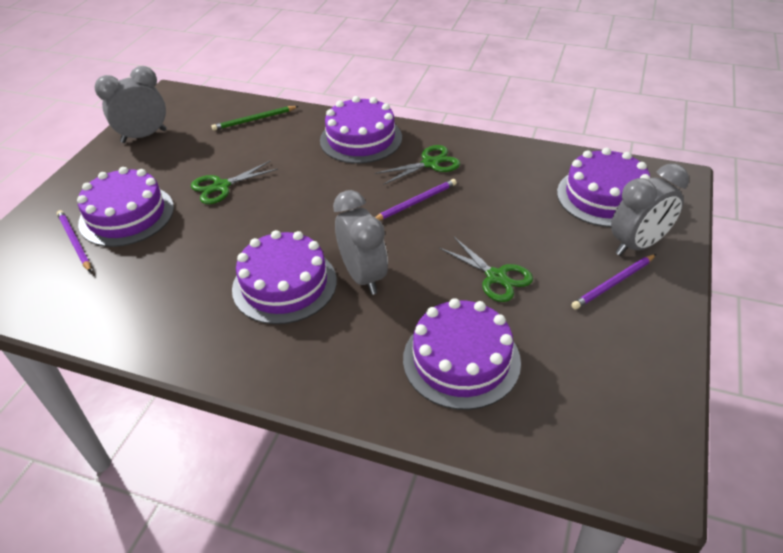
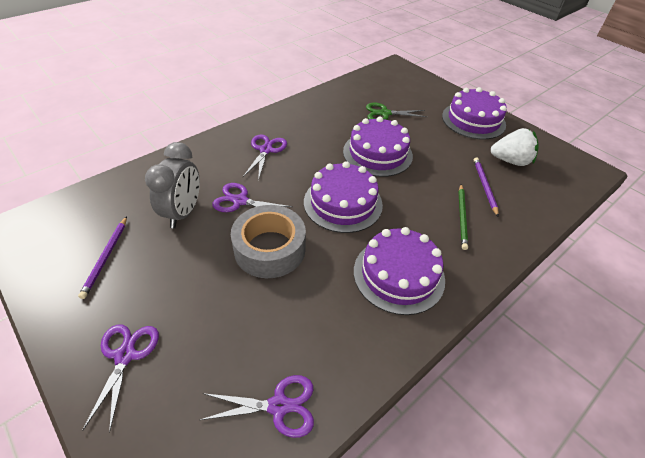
green scissors: 3 -> 1
grey clock: 3 -> 1
grey tape: 0 -> 1
purple cake: 5 -> 4
purple pencil: 3 -> 2
purple scissors: 0 -> 4
white strawberry: 0 -> 1

